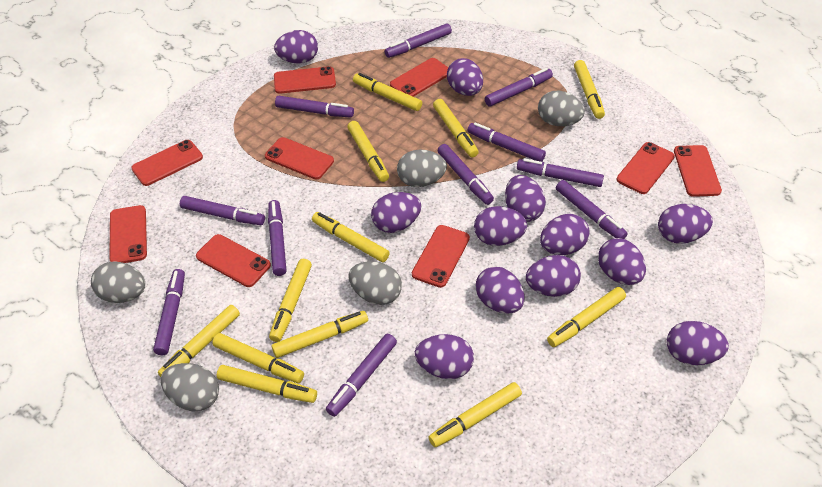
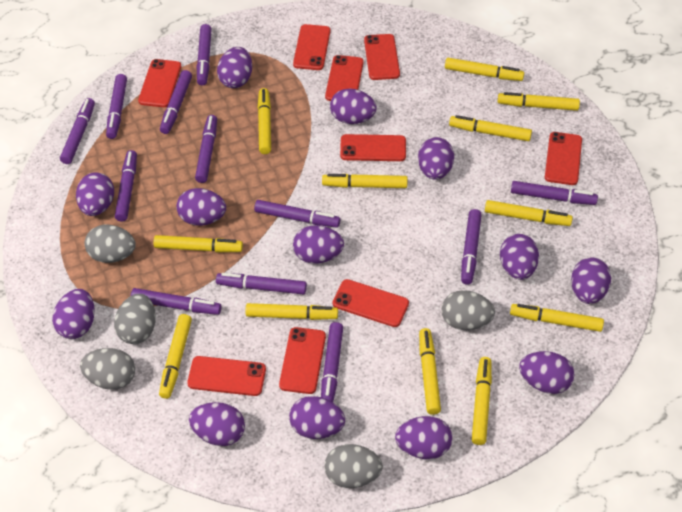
purple egg: 12 -> 13
purple marker: 11 -> 12

